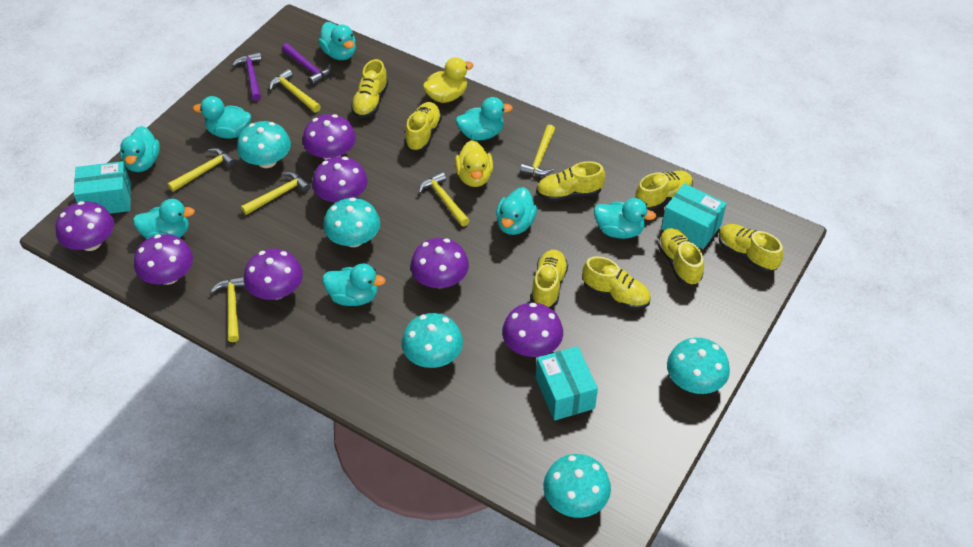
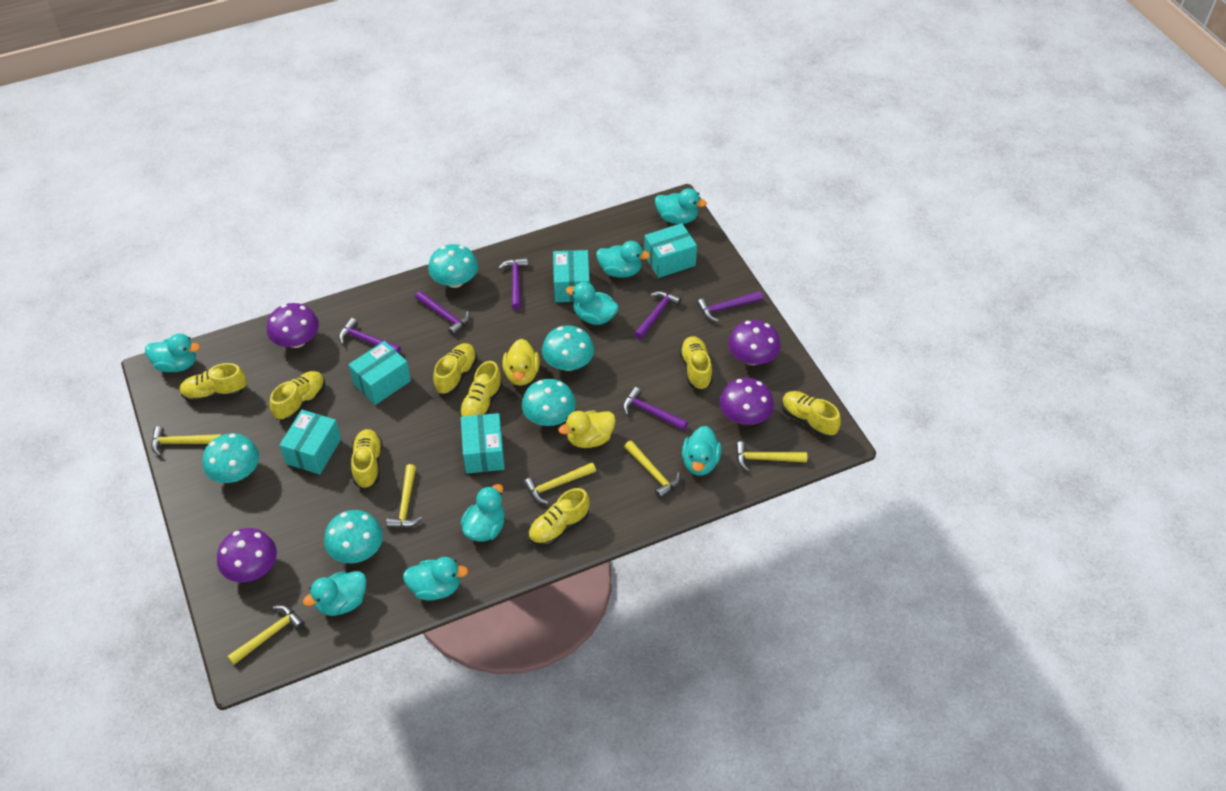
purple hammer: 2 -> 6
purple mushroom: 7 -> 4
turquoise box: 3 -> 5

